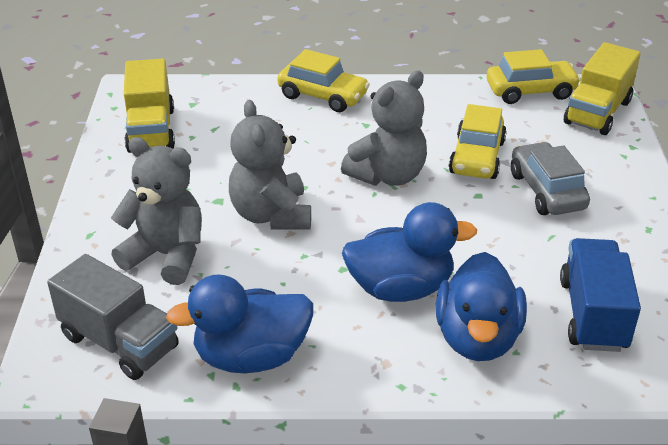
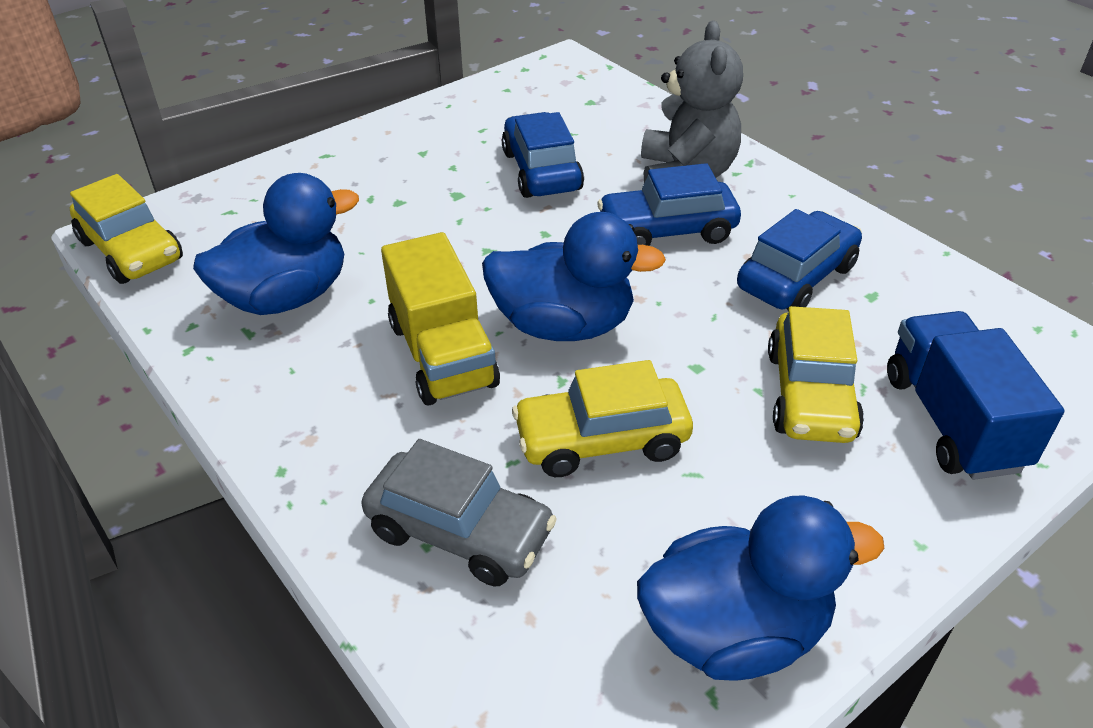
blue car: 0 -> 3
grey teddy bear: 3 -> 1
grey truck: 1 -> 0
yellow truck: 2 -> 1

